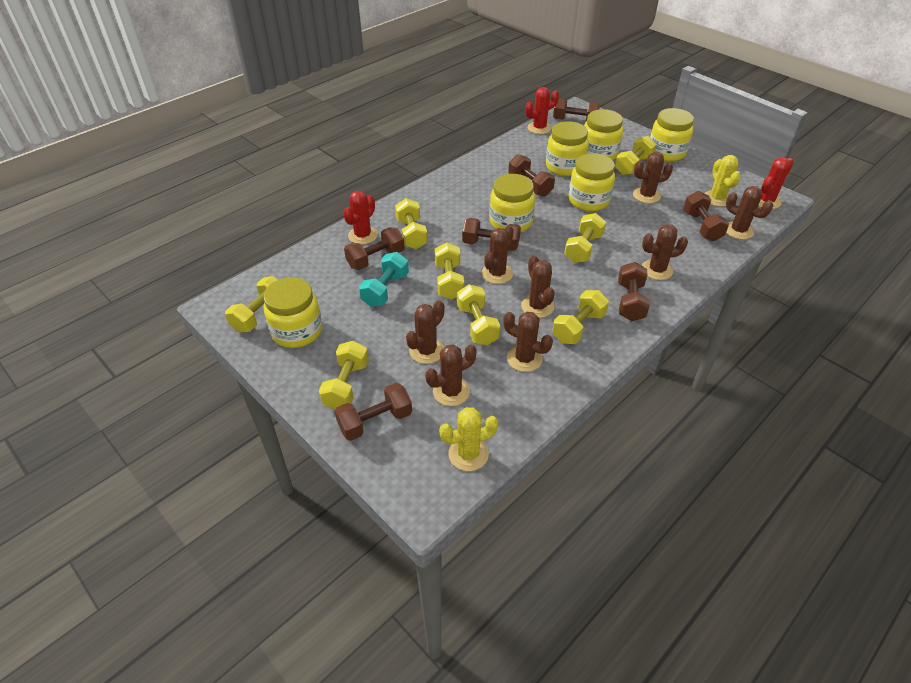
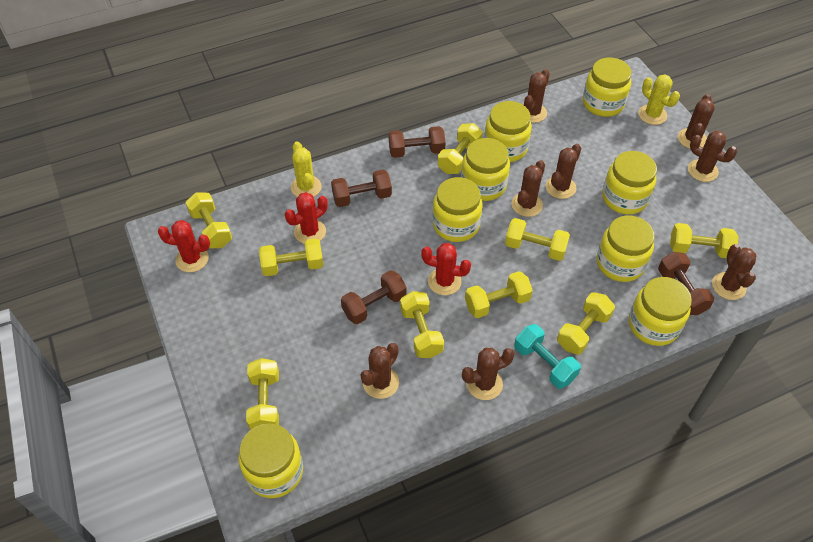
brown dumbbell: 7 -> 4
yellow dumbbell: 8 -> 9
yellow jar: 6 -> 8

